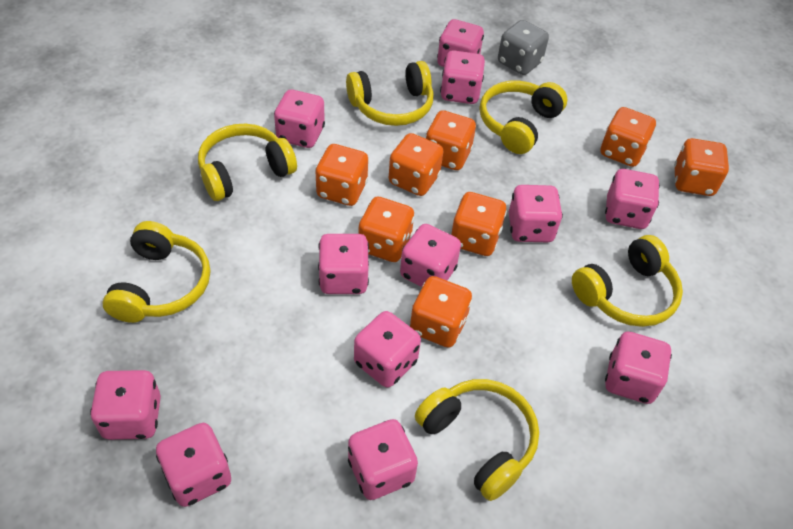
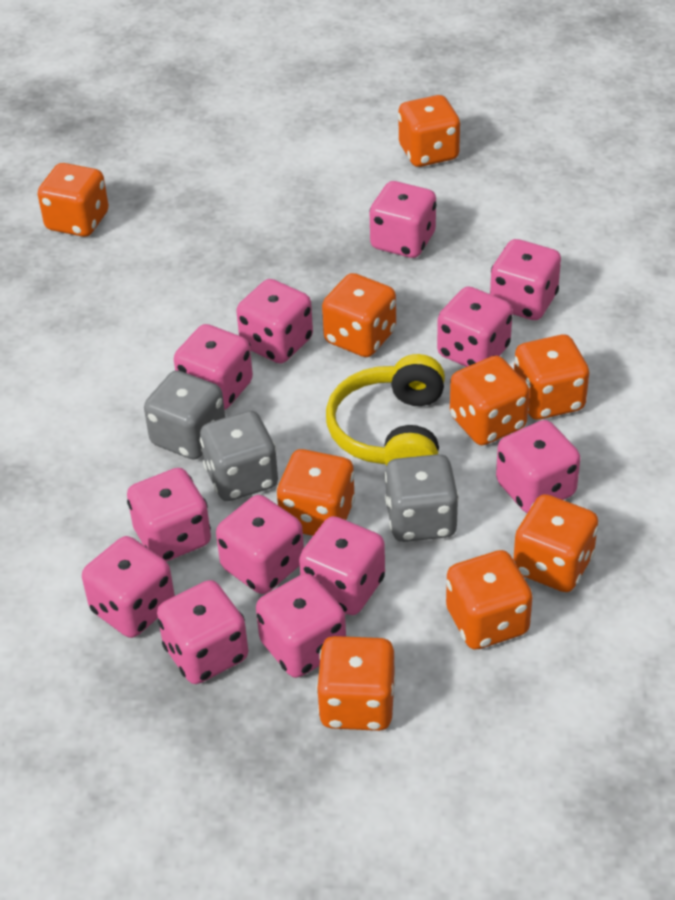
grey dice: 1 -> 3
orange dice: 8 -> 9
yellow headphones: 6 -> 1

